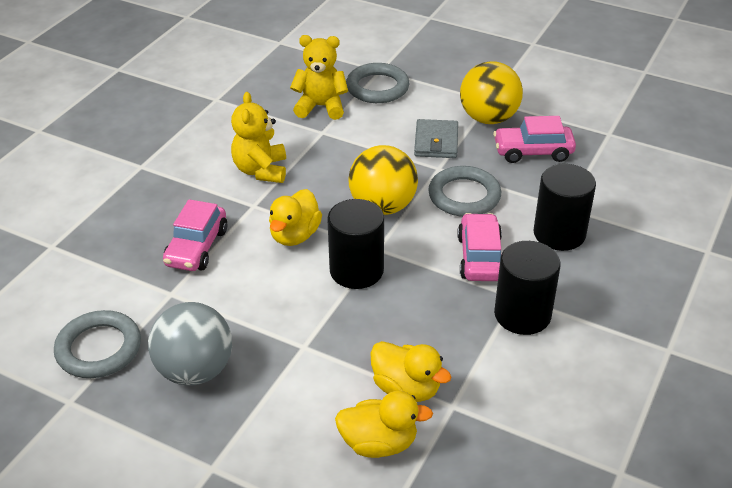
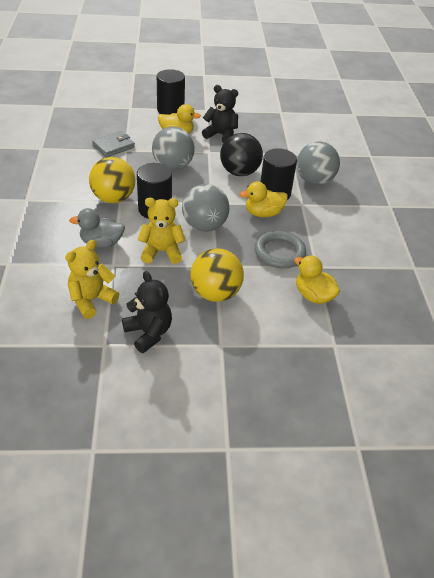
black ball: 0 -> 1
black teddy bear: 0 -> 2
grey ball: 1 -> 3
grey duck: 0 -> 1
grey ring: 3 -> 1
pink car: 3 -> 0

